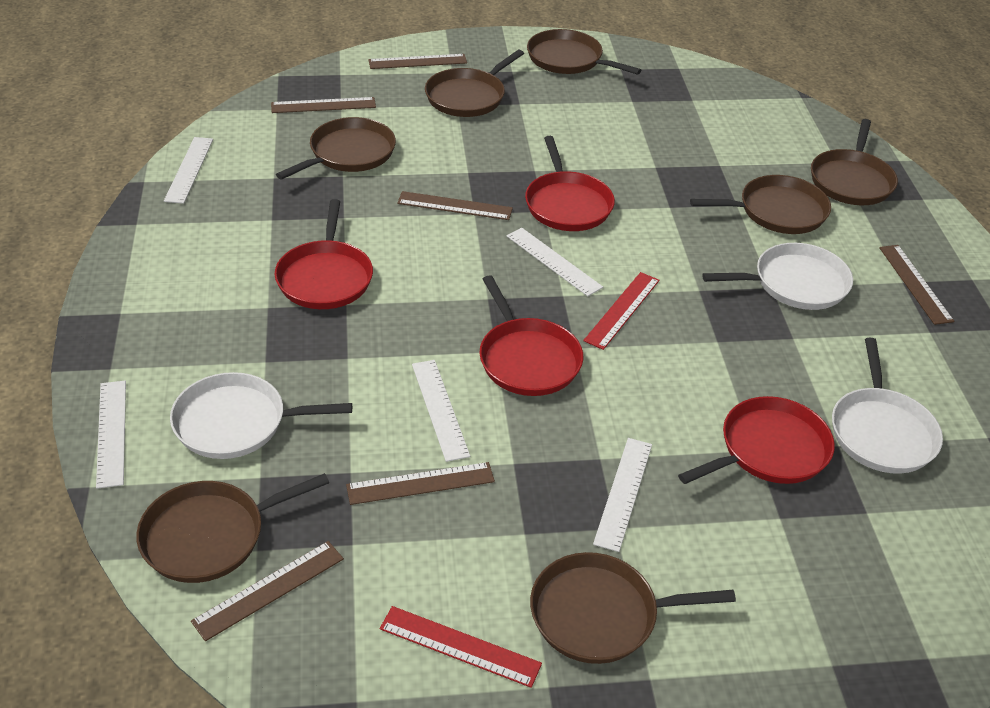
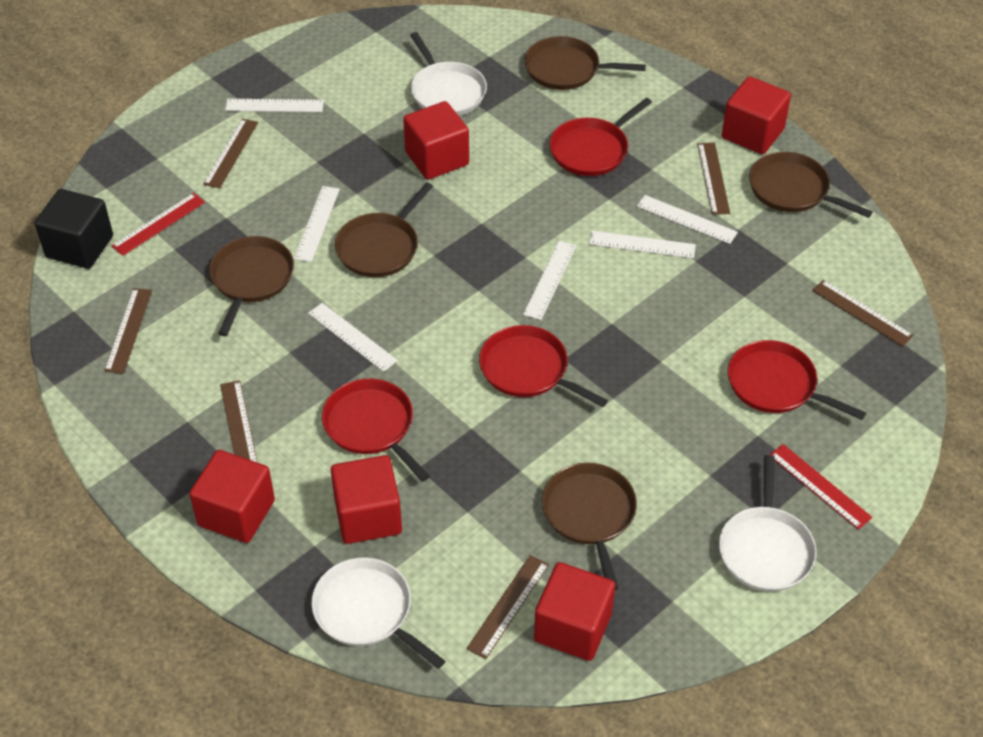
black cube: 0 -> 1
brown pan: 7 -> 5
red cube: 0 -> 5
white ruler: 5 -> 6

